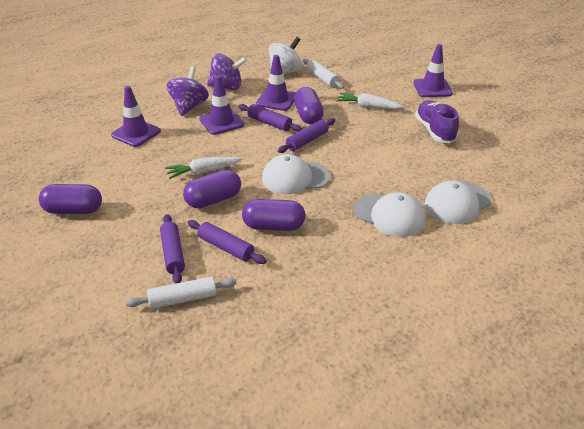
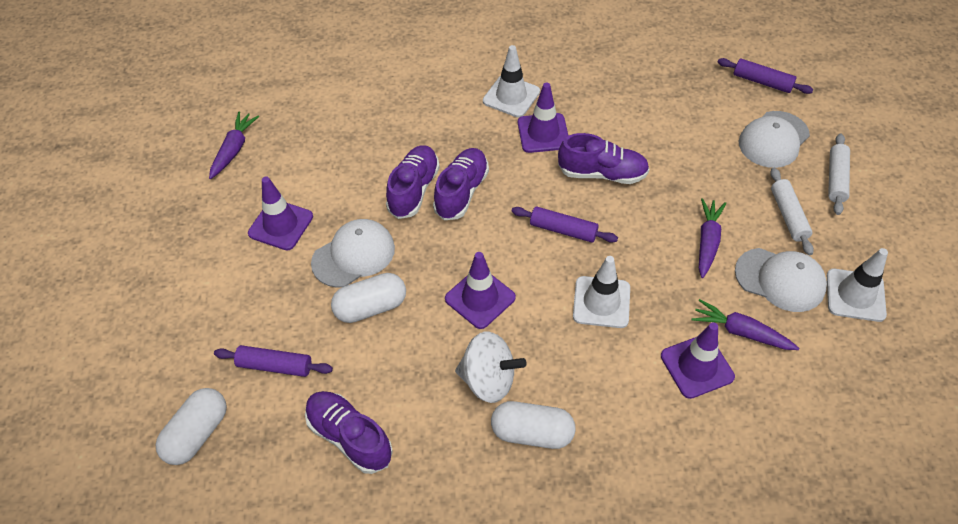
purple capsule: 4 -> 0
purple carrot: 0 -> 3
purple rolling pin: 4 -> 3
purple shoe: 1 -> 4
purple spinning top: 2 -> 0
white capsule: 0 -> 3
white carrot: 2 -> 0
white traffic cone: 0 -> 3

